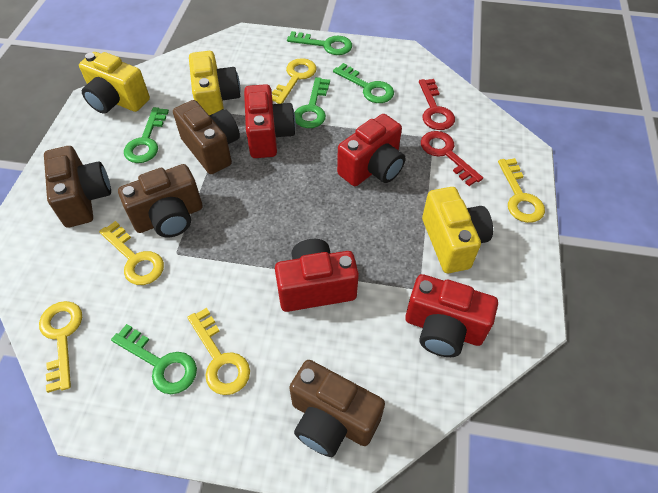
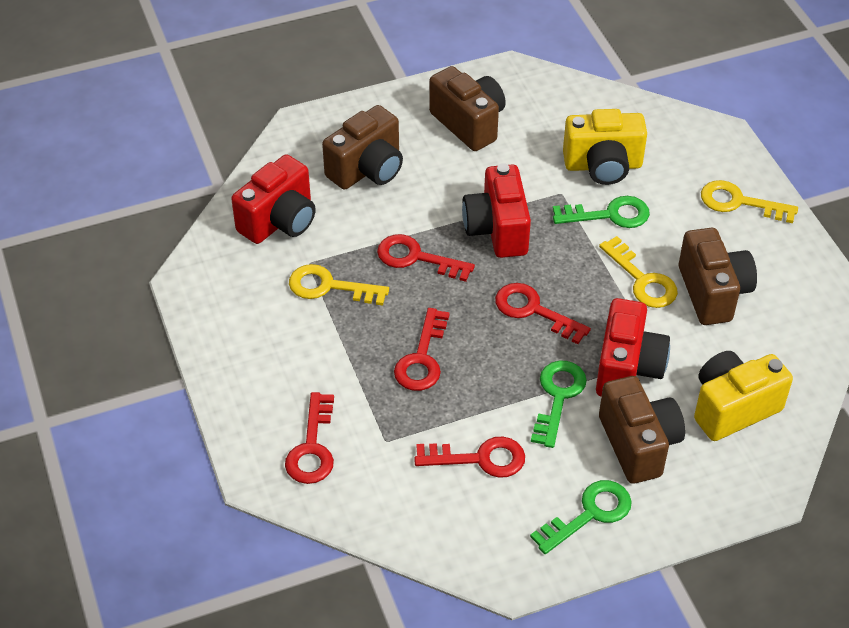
green key: 5 -> 3
red camera: 4 -> 3
red key: 2 -> 5
yellow camera: 3 -> 2
yellow key: 5 -> 3

